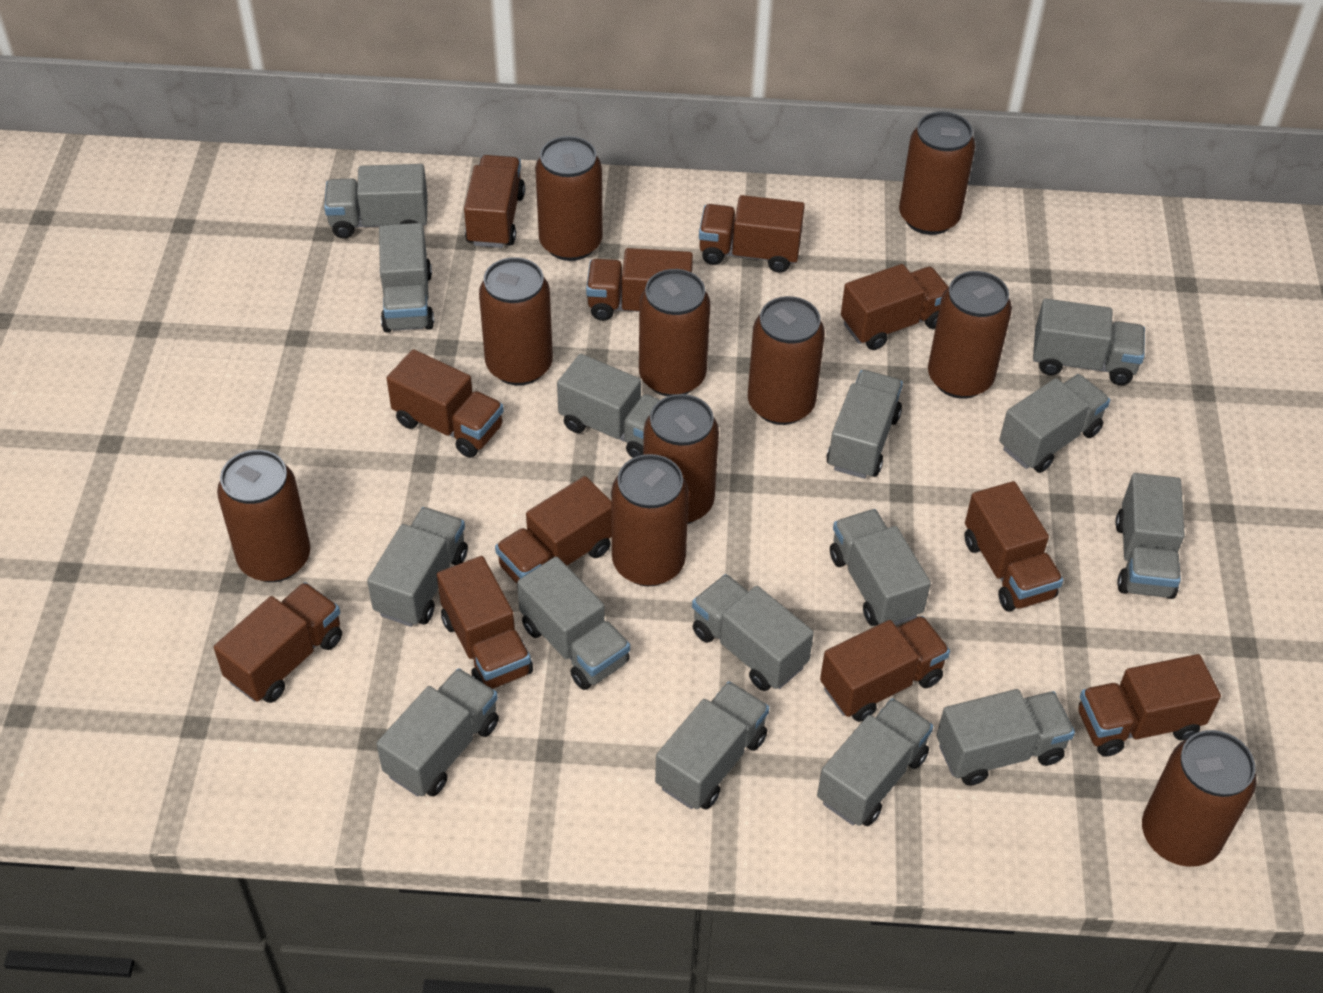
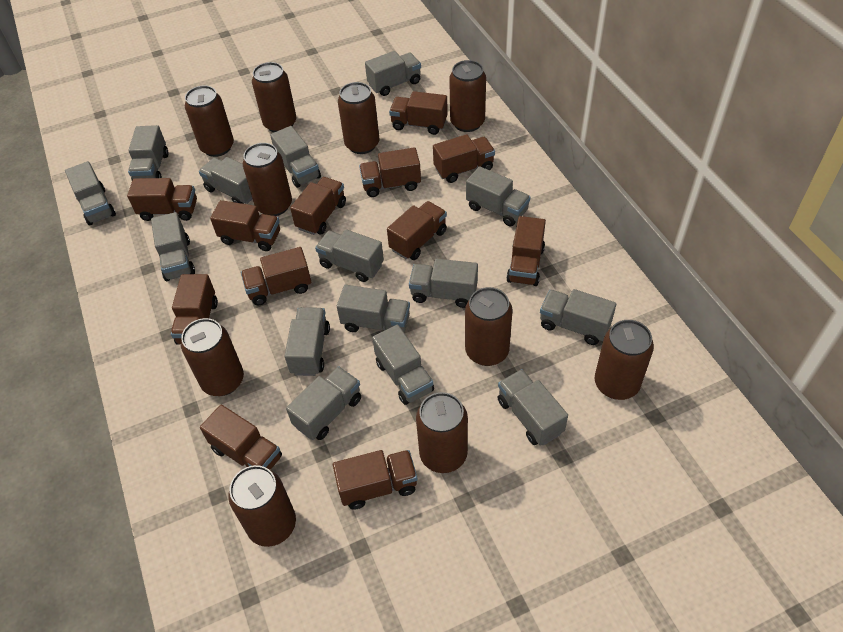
brown truck: 11 -> 12

